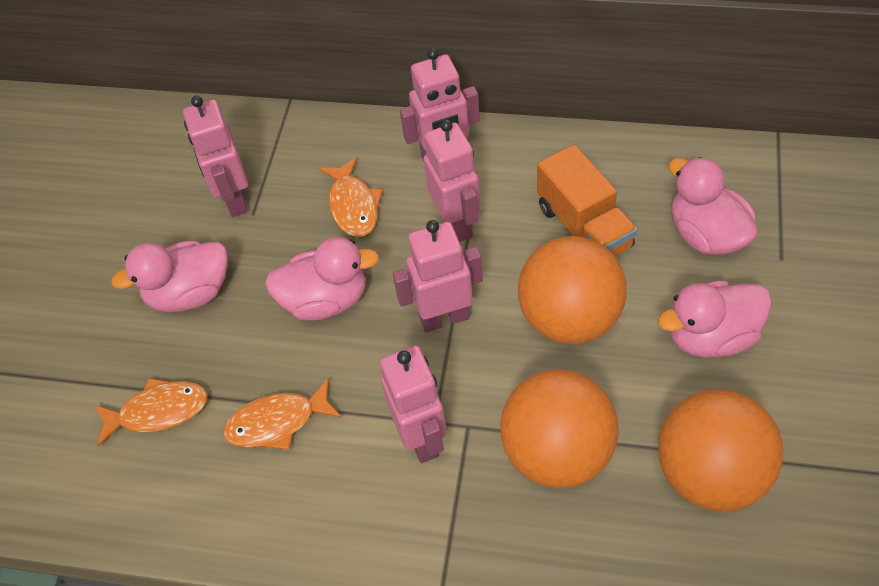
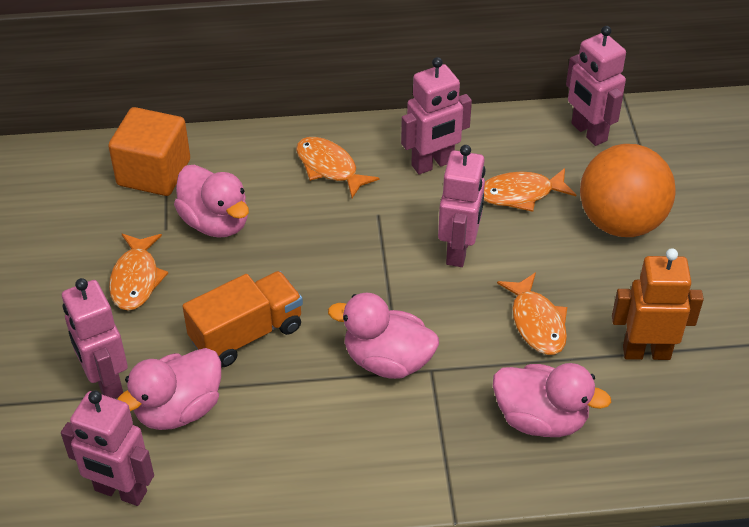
orange ball: 3 -> 1
orange cube: 0 -> 1
orange fish: 3 -> 4
orange robot: 0 -> 1

